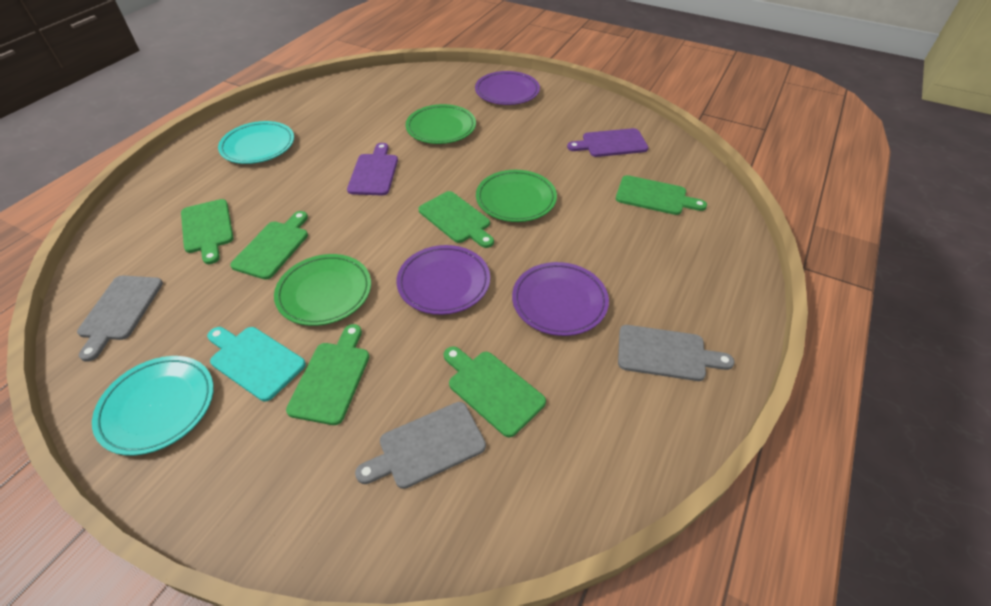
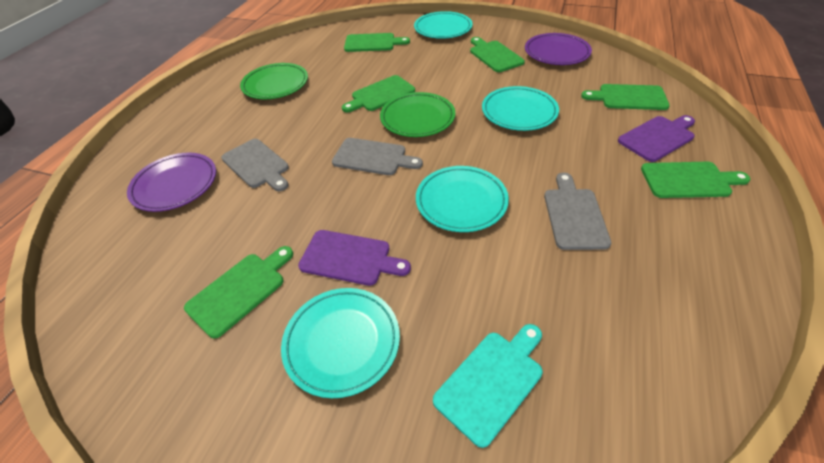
green plate: 3 -> 2
purple plate: 3 -> 2
turquoise plate: 2 -> 4

